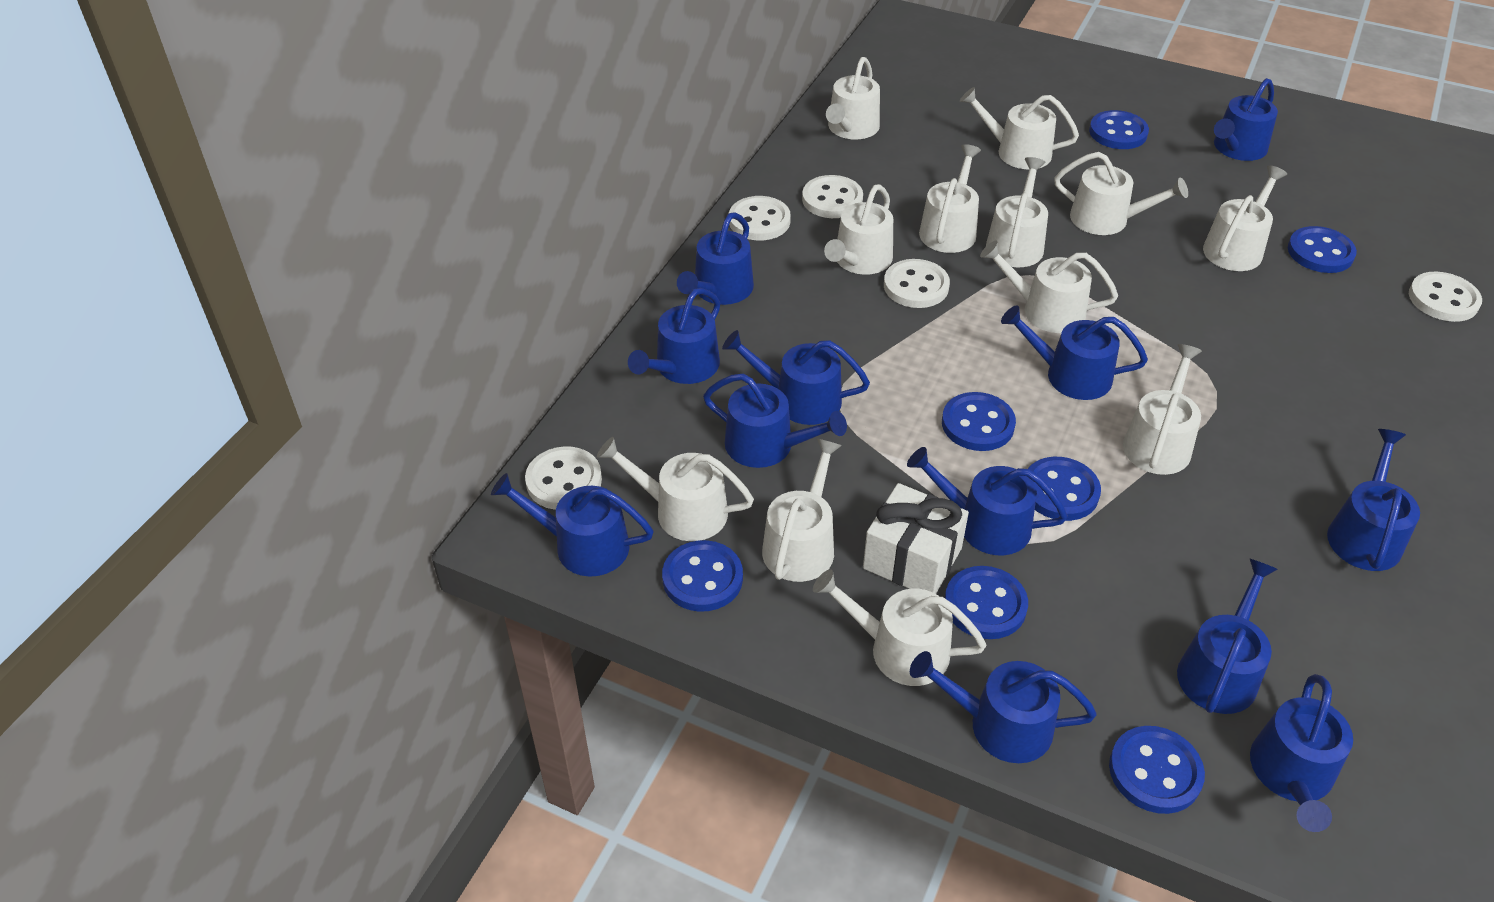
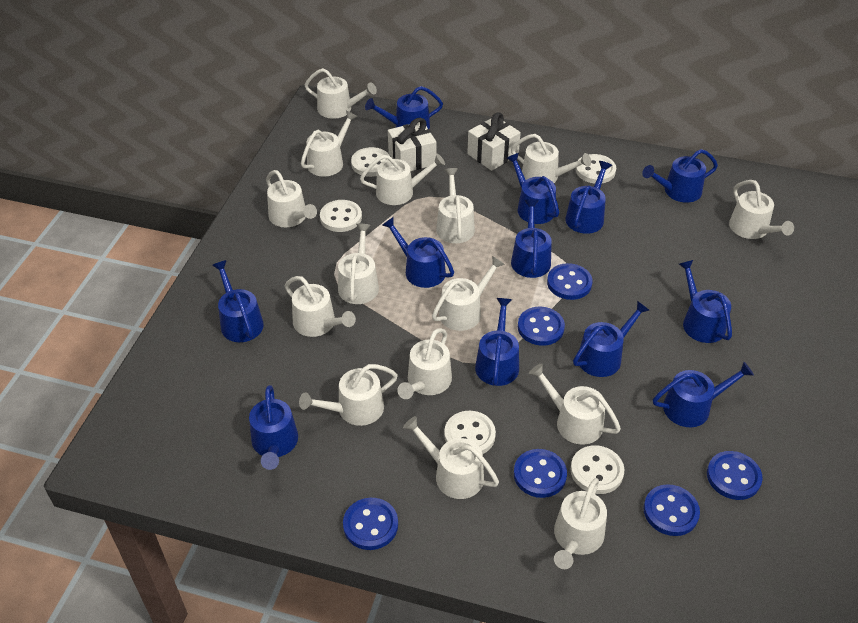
blue button: 7 -> 6
white gift: 1 -> 2
white watering can: 12 -> 15

